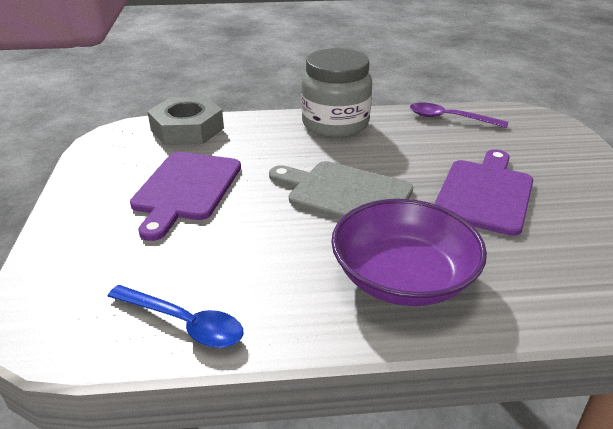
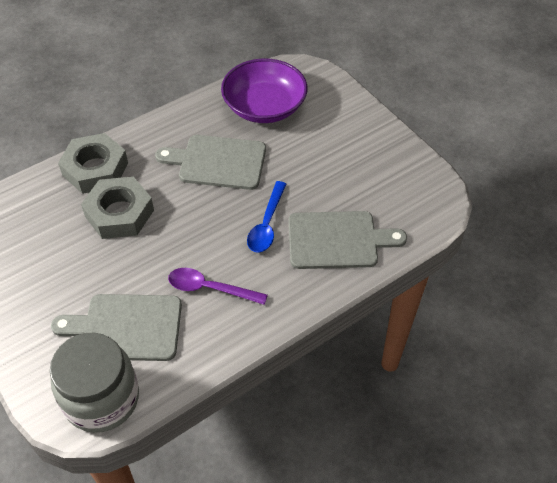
grey cutting board: 1 -> 3
grey nut: 1 -> 2
purple cutting board: 2 -> 0

